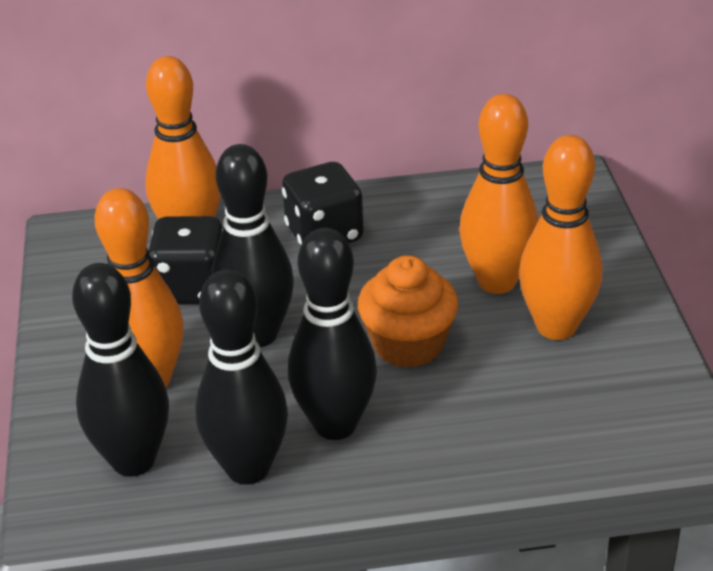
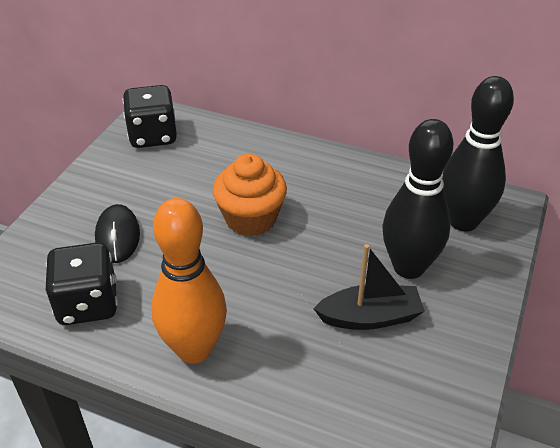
black boat: 0 -> 1
black bowling pin: 4 -> 2
black mouse: 0 -> 1
orange bowling pin: 4 -> 1

